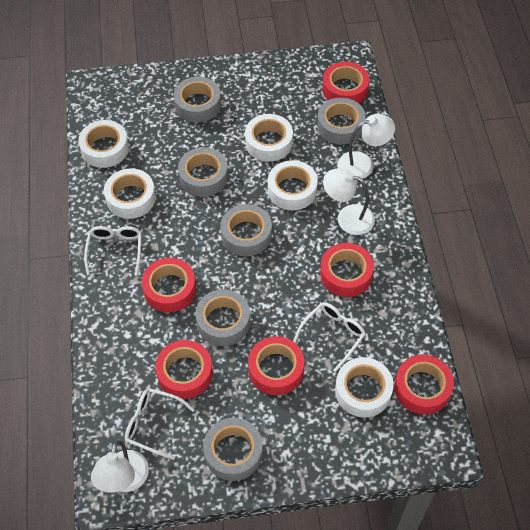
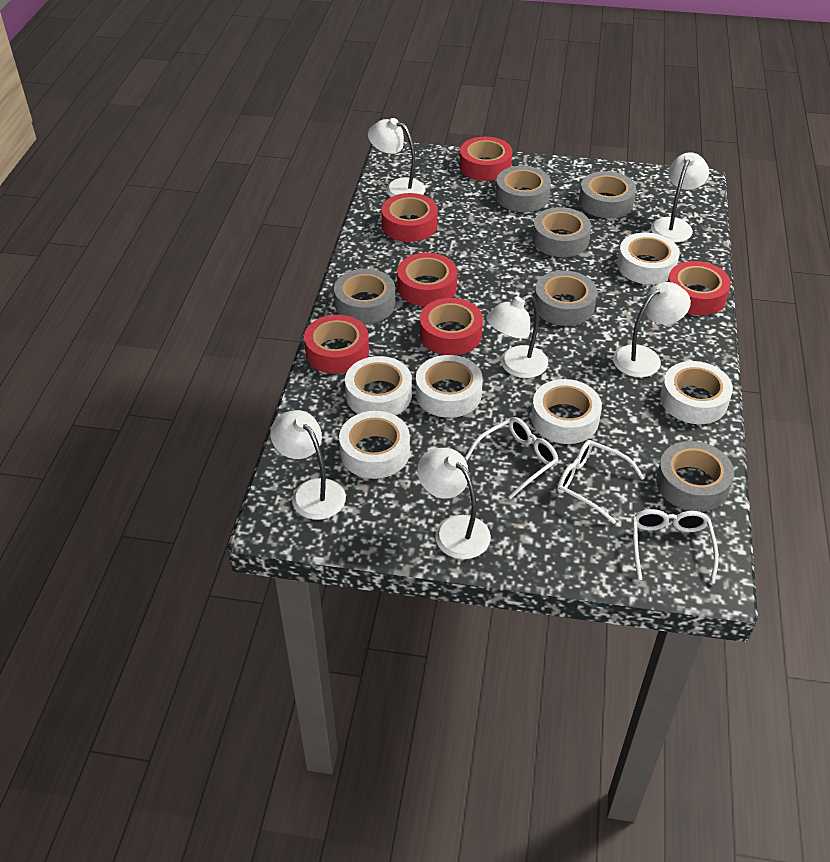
white lamp: 3 -> 6
white tape: 5 -> 6

